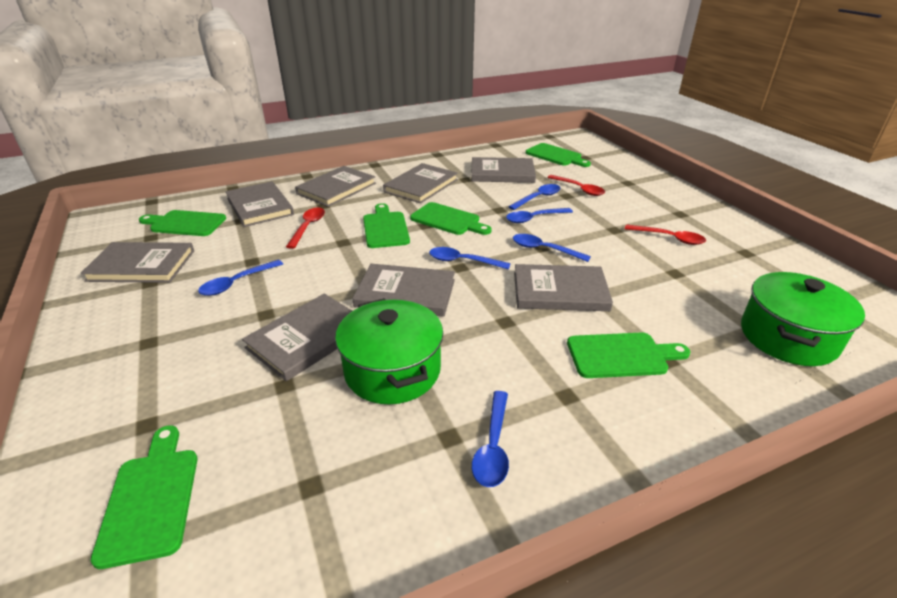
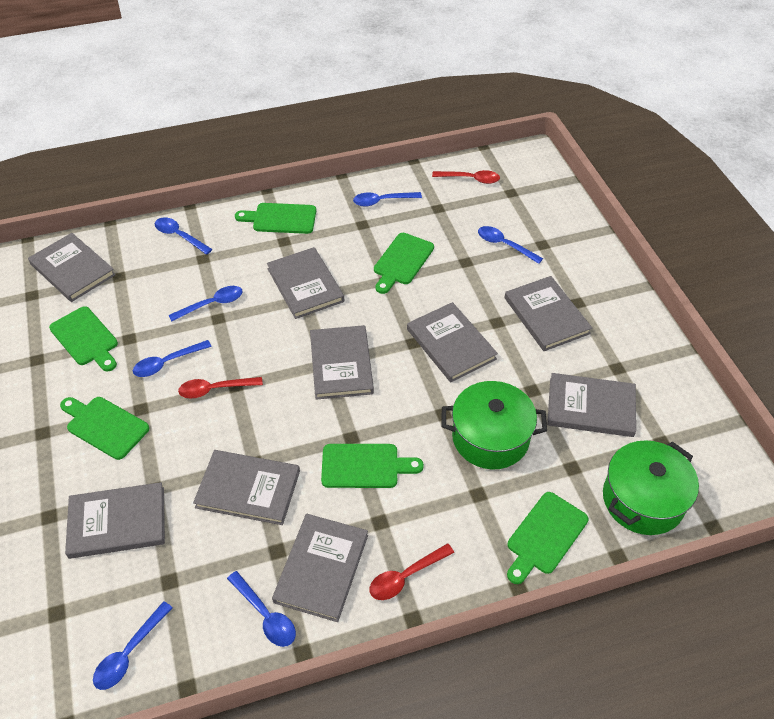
blue spoon: 6 -> 7
grey book: 8 -> 9

